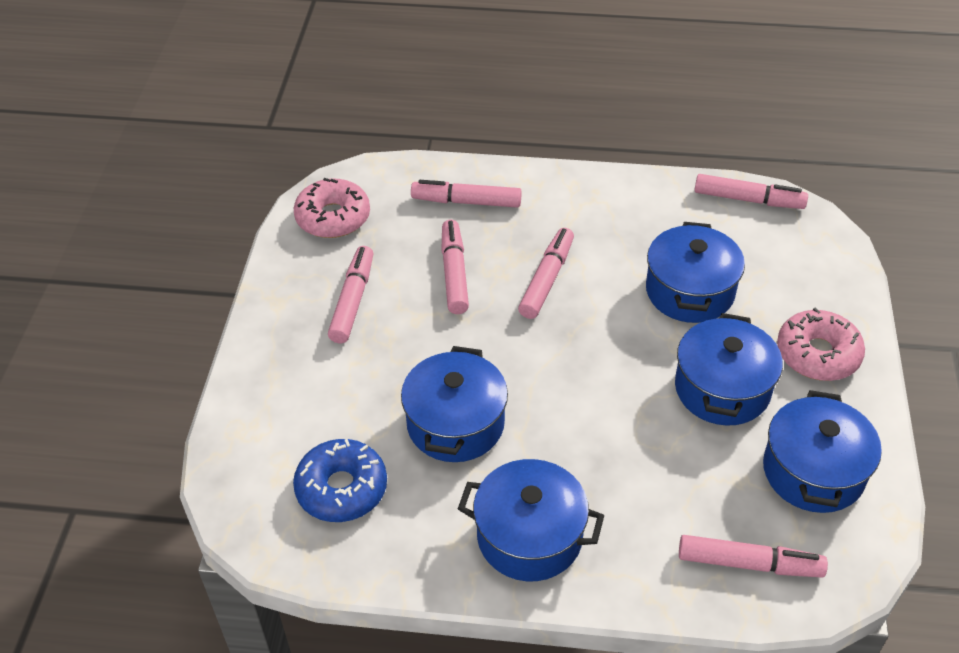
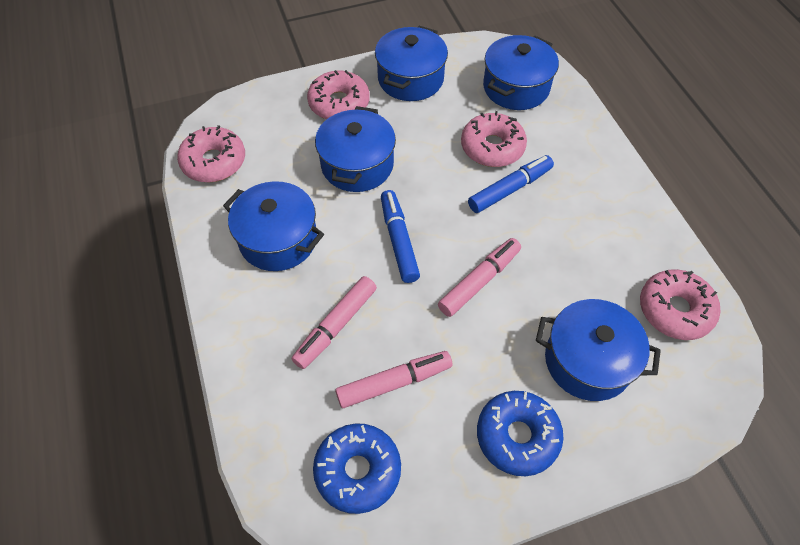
blue donut: 1 -> 2
blue marker: 0 -> 2
pink donut: 2 -> 4
pink marker: 6 -> 3

